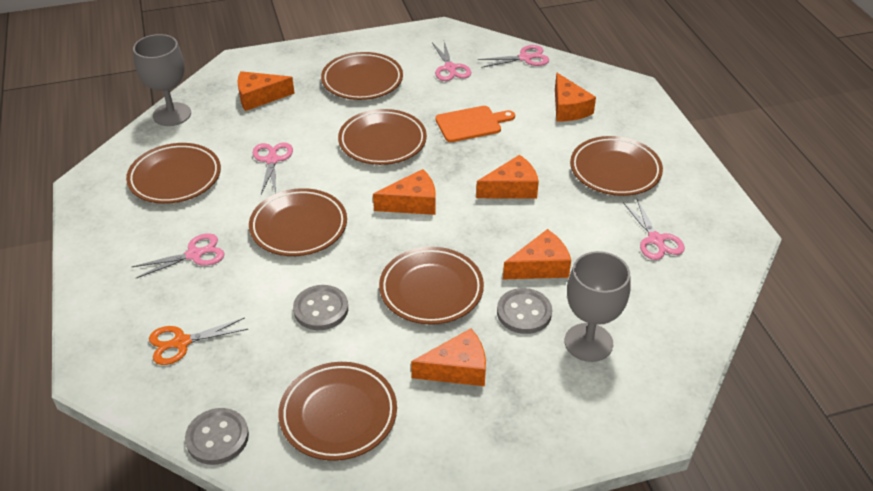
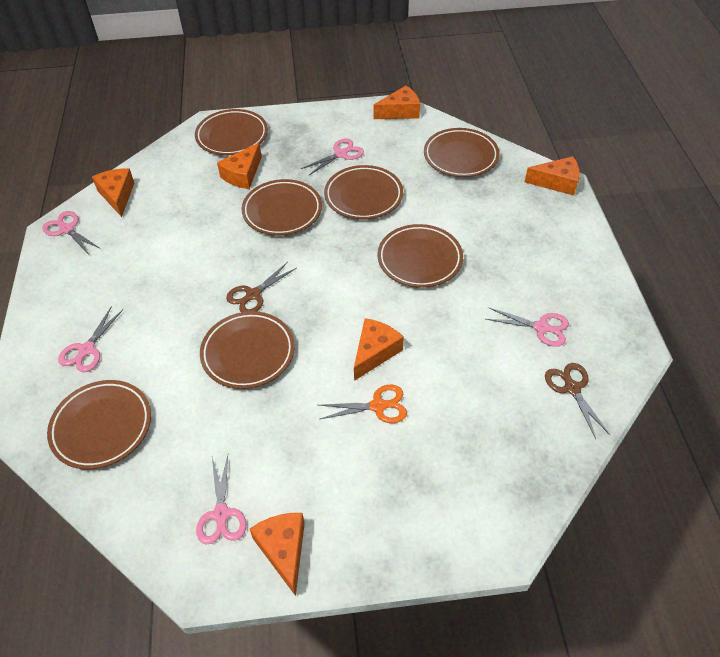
brown scissors: 0 -> 2
grey button: 3 -> 0
grey goblet: 2 -> 0
orange cutting board: 1 -> 0

